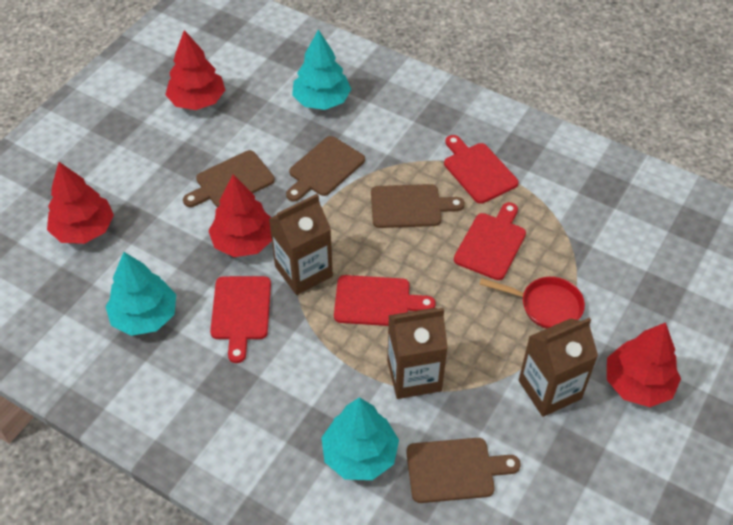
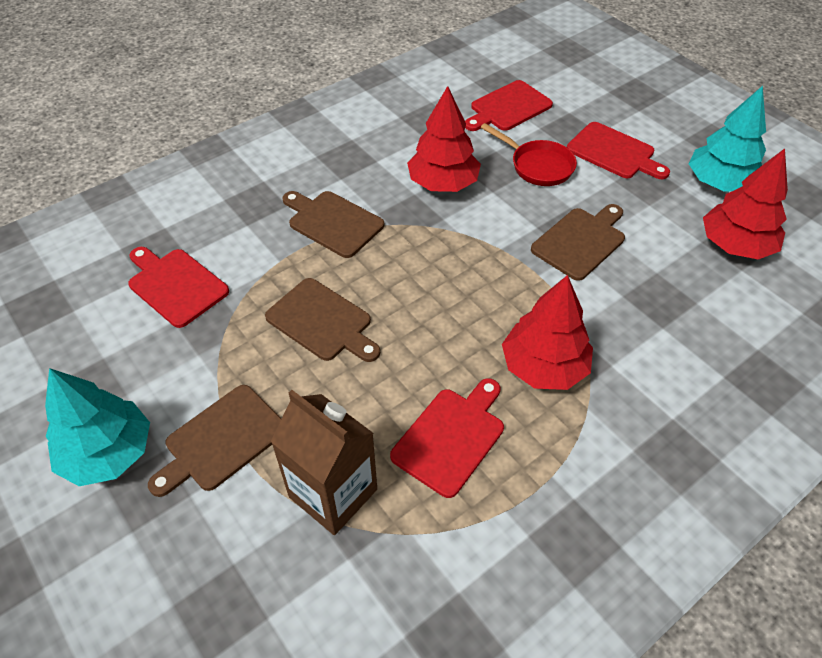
brown carton: 3 -> 1
red tree: 4 -> 3
turquoise tree: 3 -> 2

